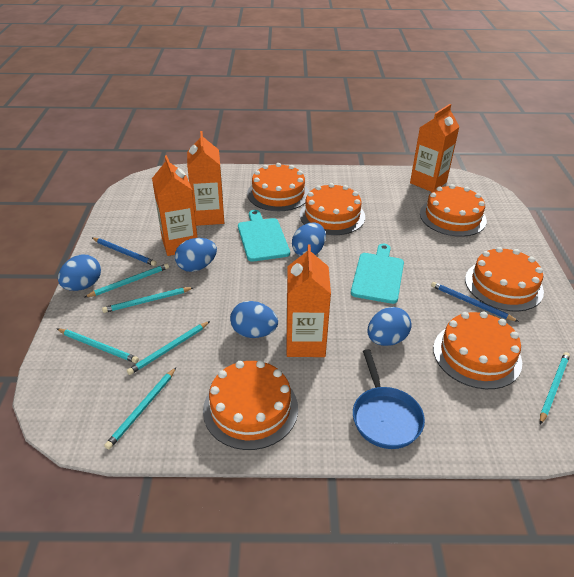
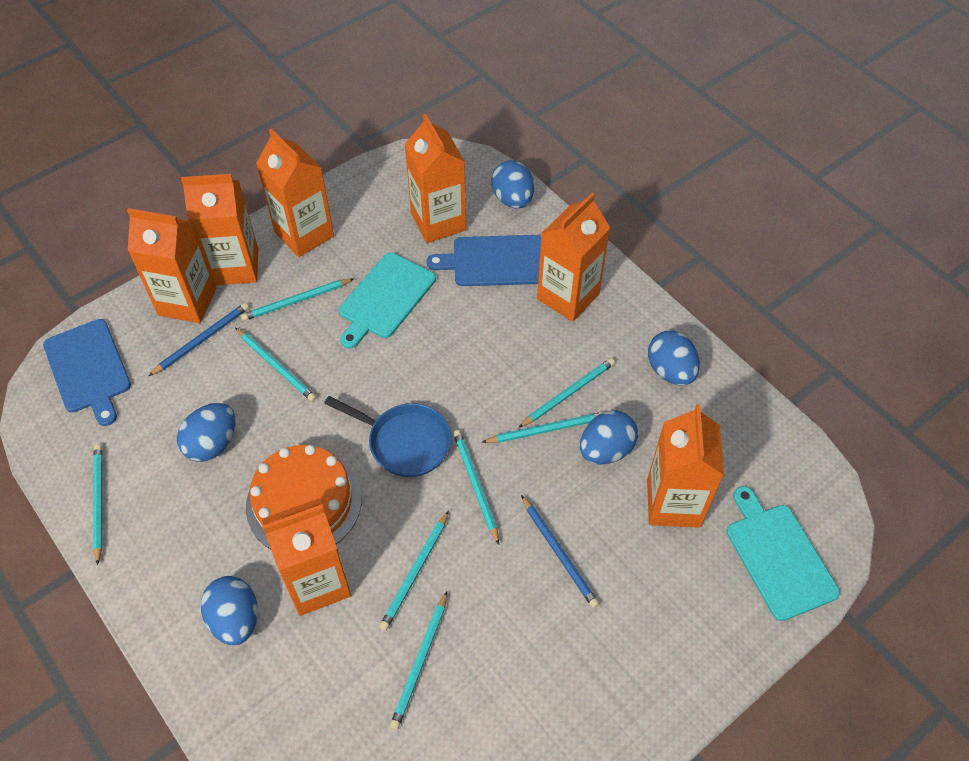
blue cutting board: 0 -> 2
orange cake: 6 -> 1
orange carton: 4 -> 7
turquoise pencil: 6 -> 8

